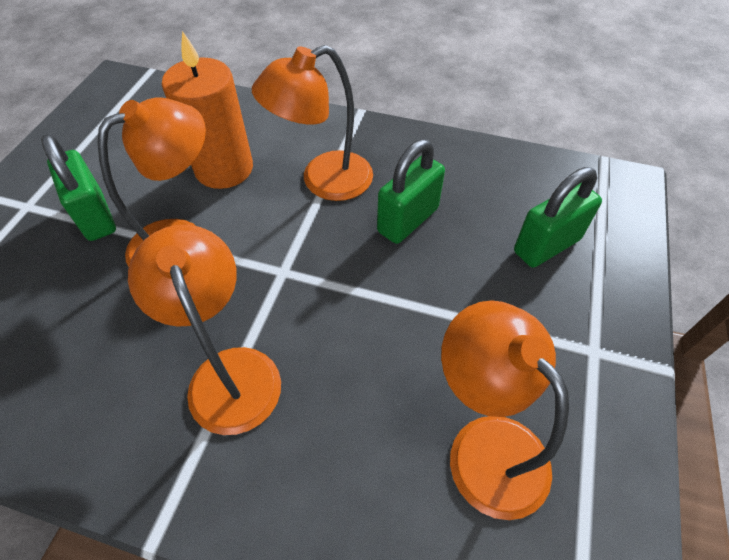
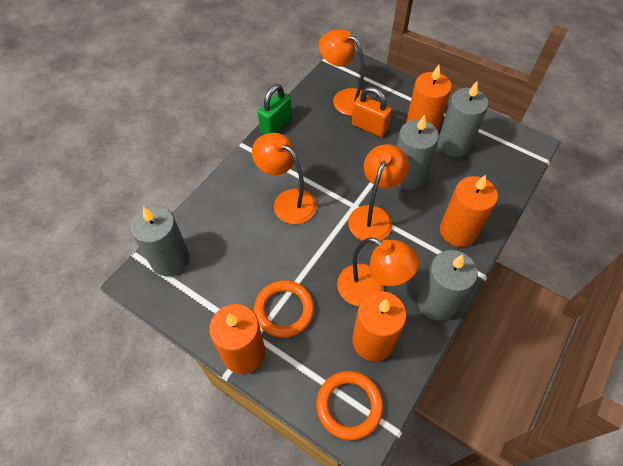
green padlock: 3 -> 1
grey candle: 0 -> 4
orange candle: 1 -> 4
orange padlock: 0 -> 1
orange ring: 0 -> 2

